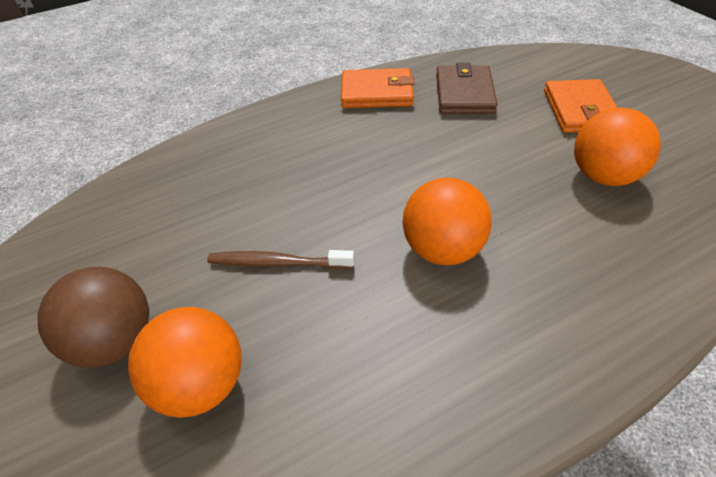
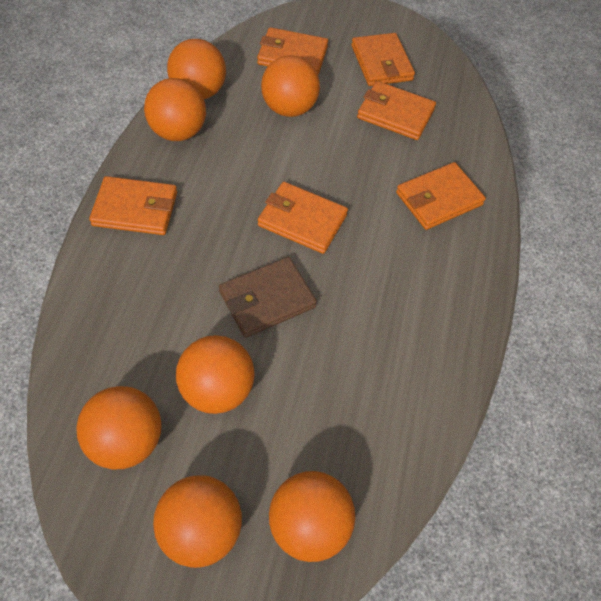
brown ball: 1 -> 0
brown toothbrush: 1 -> 0
orange ball: 3 -> 7
orange wallet: 2 -> 6

